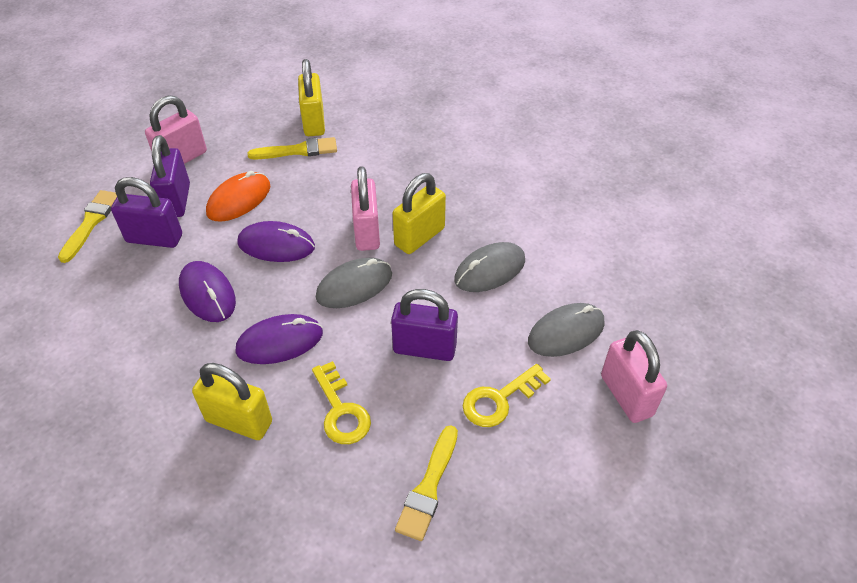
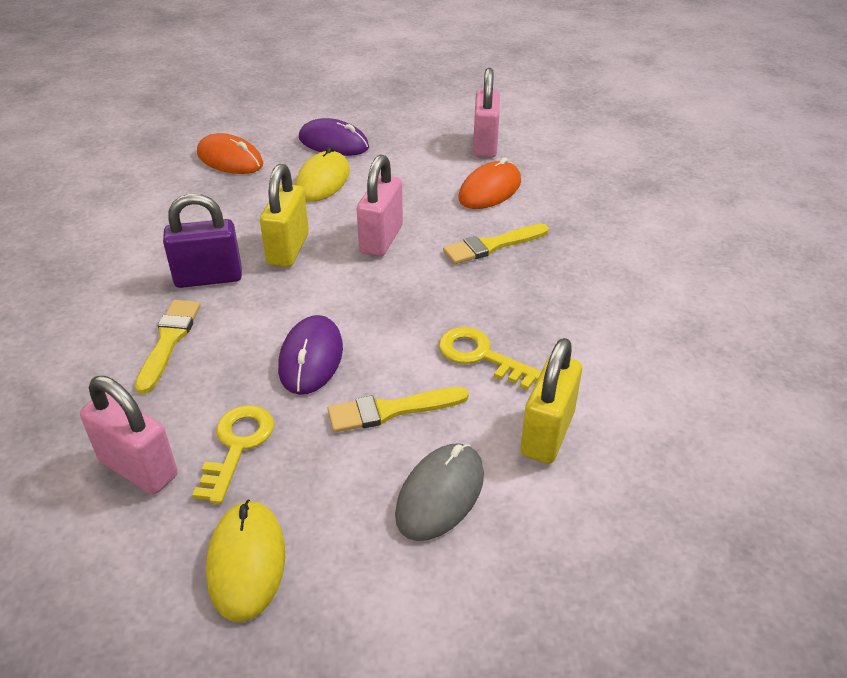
grey mouse: 3 -> 1
orange mouse: 1 -> 2
purple mouse: 3 -> 2
purple padlock: 3 -> 1
yellow mouse: 0 -> 2
yellow padlock: 3 -> 2

